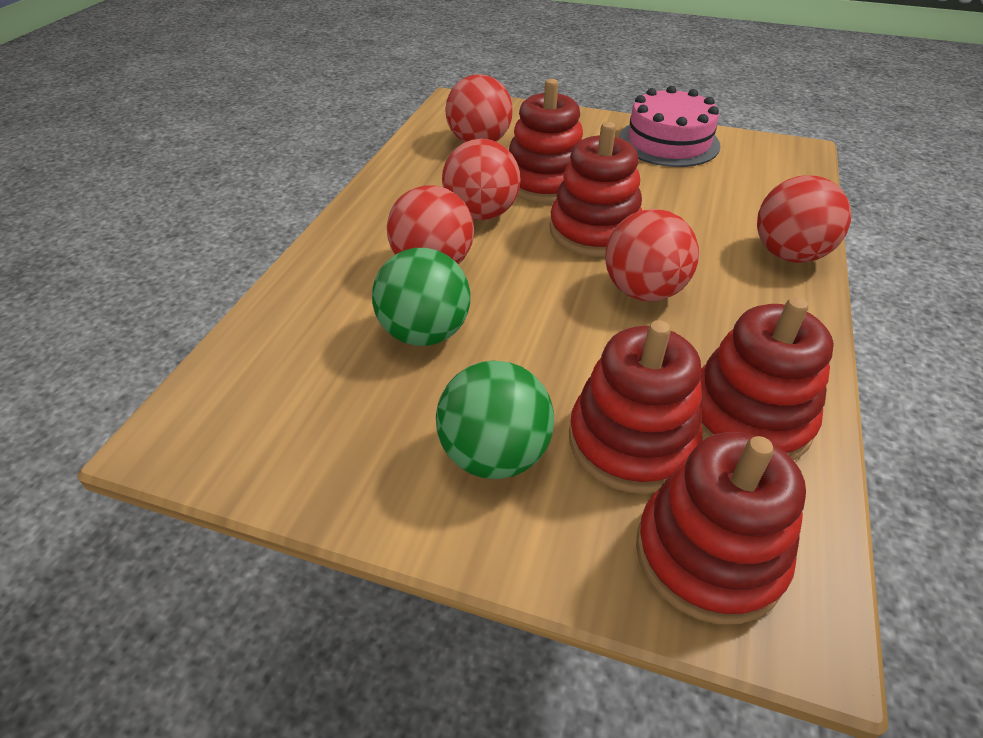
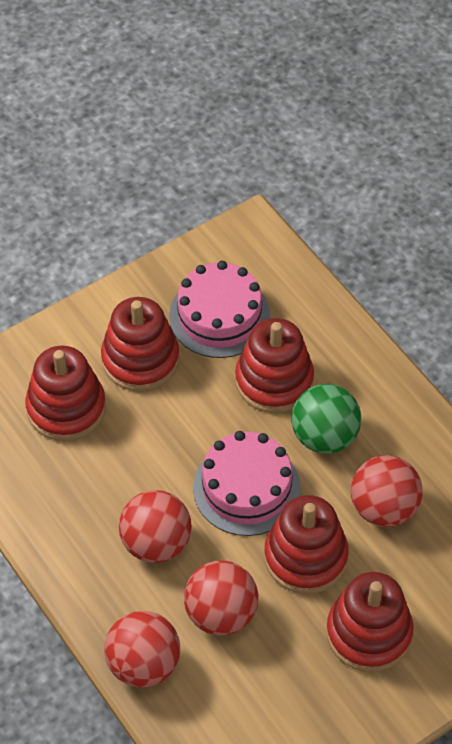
green ball: 2 -> 1
pink cake: 1 -> 2
red ball: 5 -> 4

